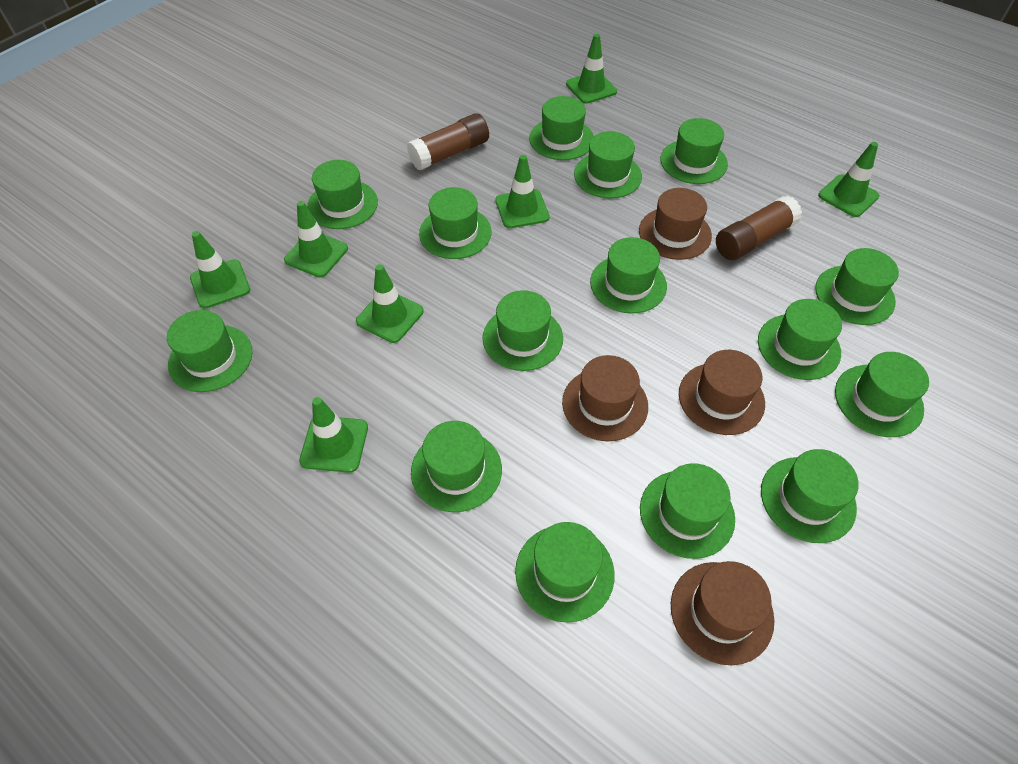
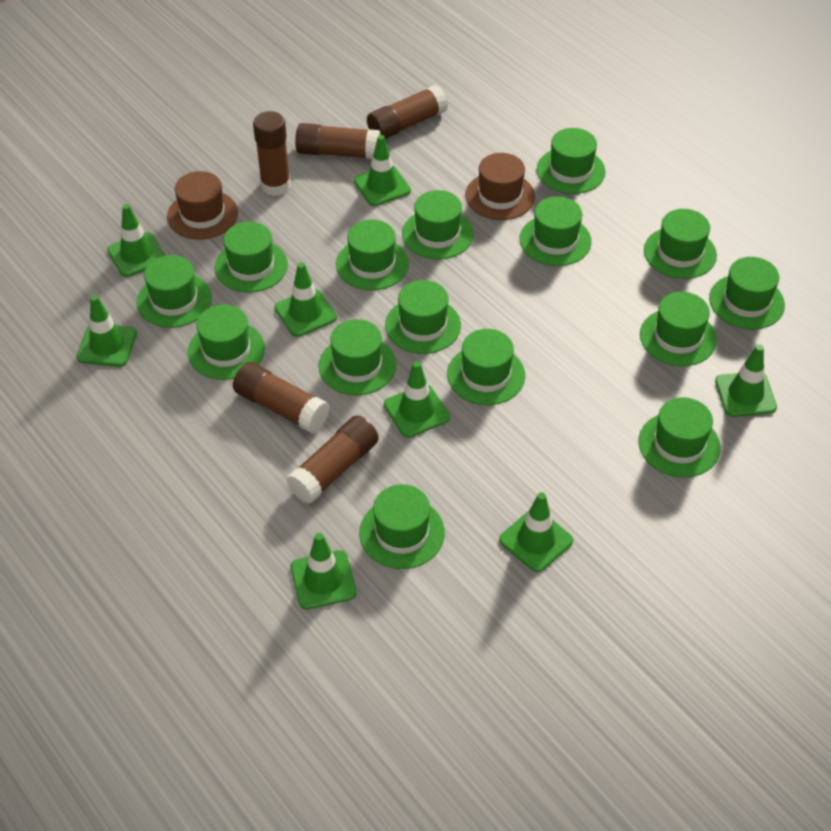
brown glue stick: 2 -> 5
brown hat: 4 -> 2
green traffic cone: 7 -> 8

